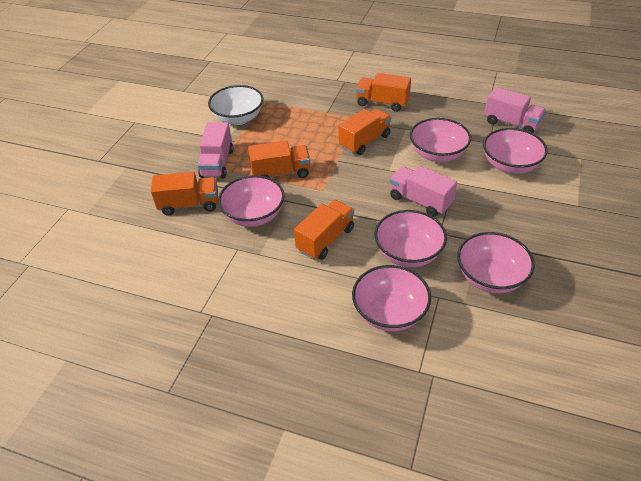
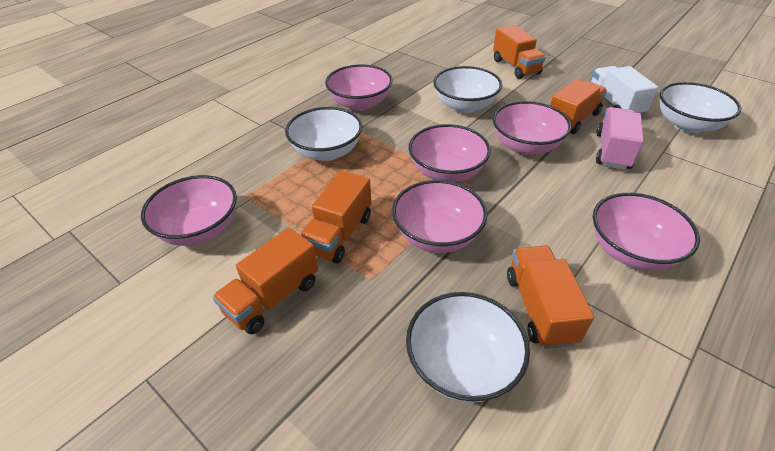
pink truck: 3 -> 1
white bowl: 1 -> 4
white truck: 0 -> 1

